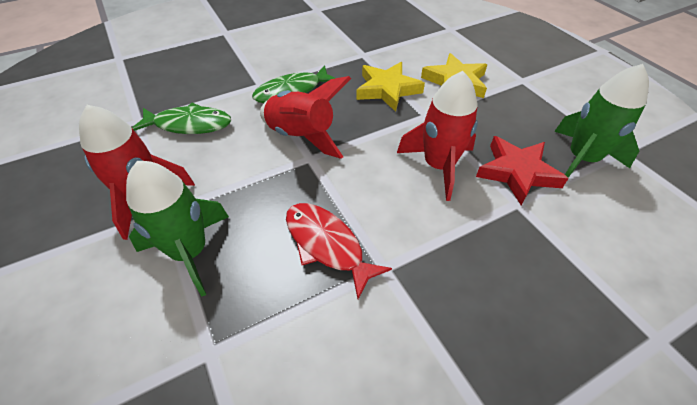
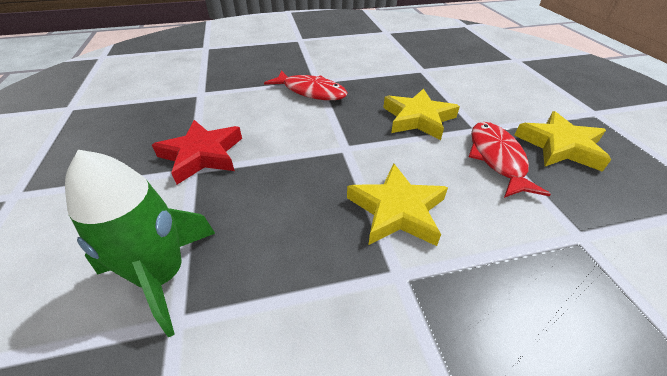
green fish: 2 -> 0
green rocket: 2 -> 1
red fish: 1 -> 2
red rocket: 3 -> 0
yellow star: 2 -> 3

